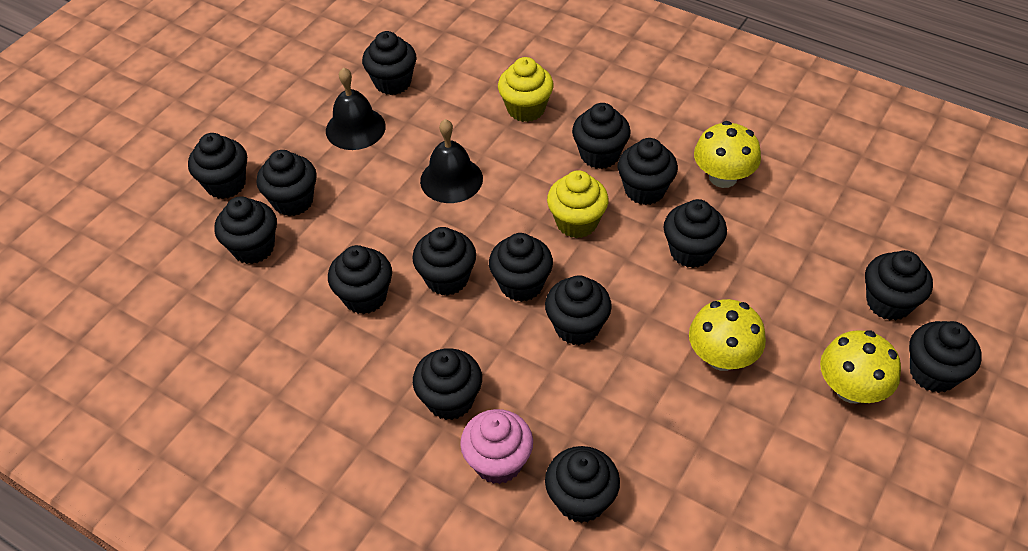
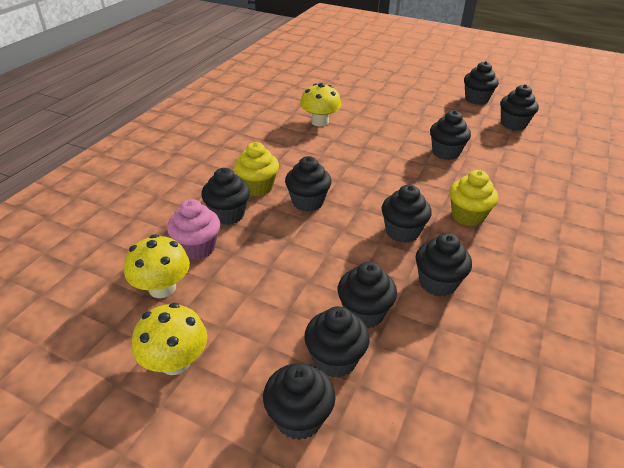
black bell: 2 -> 0
black cupcake: 15 -> 10

